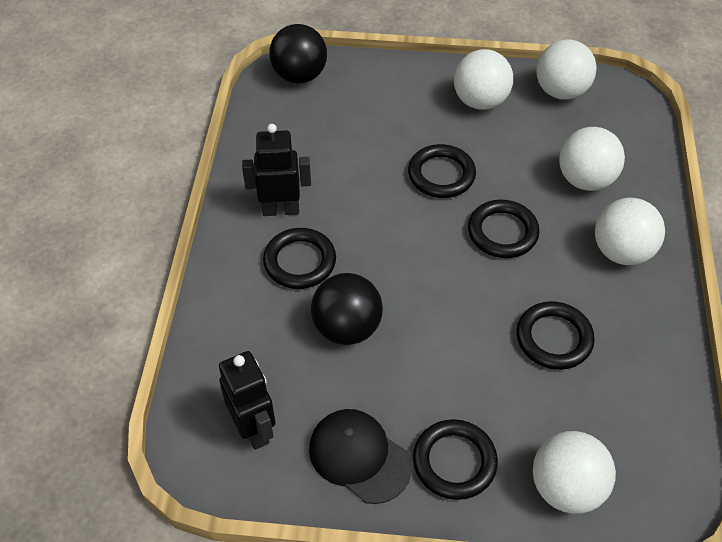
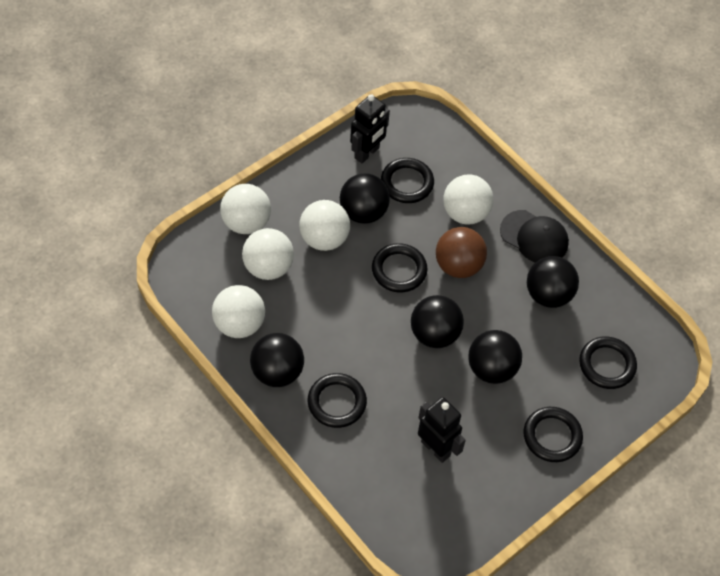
black ball: 2 -> 5
brown ball: 0 -> 1

